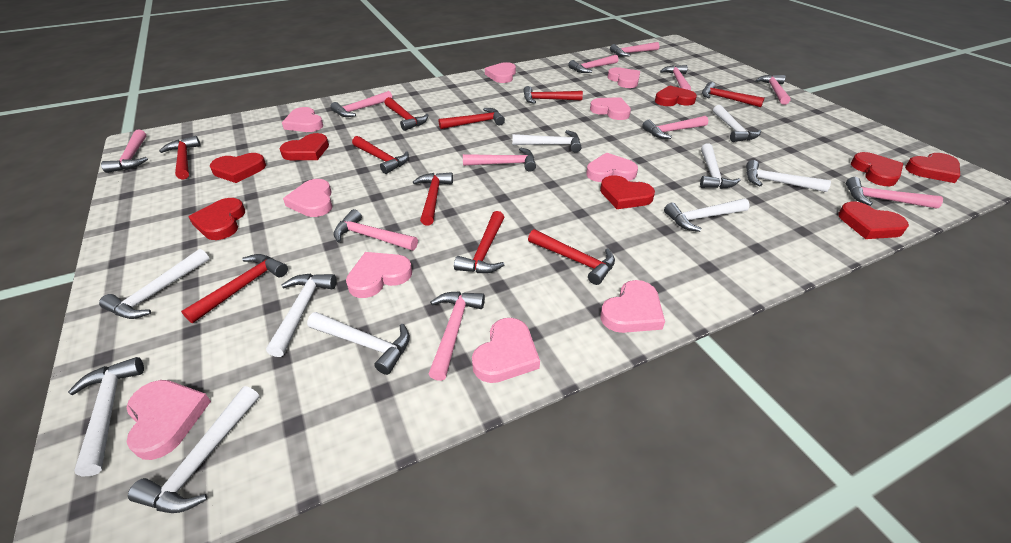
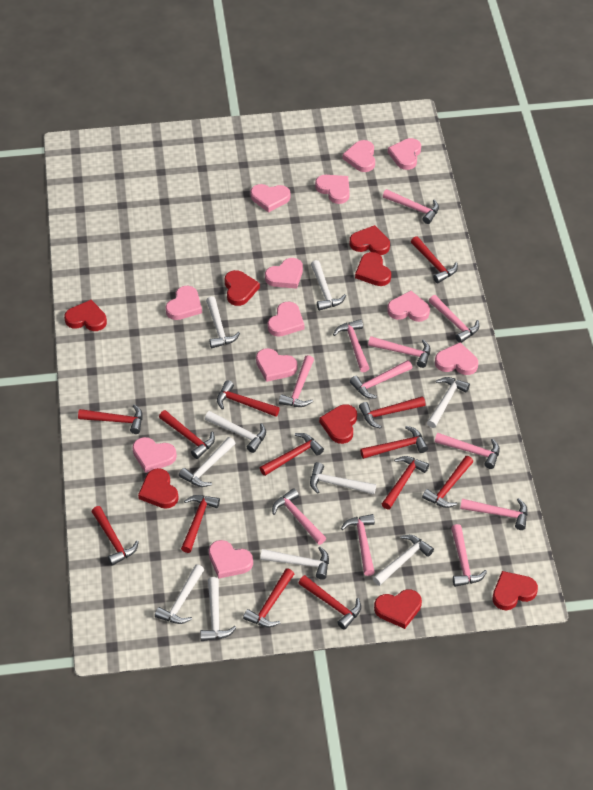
pink heart: 10 -> 12
red hammer: 10 -> 13

